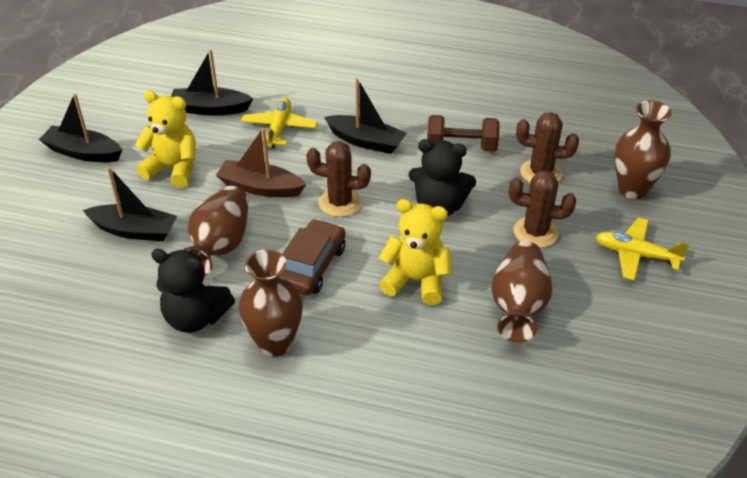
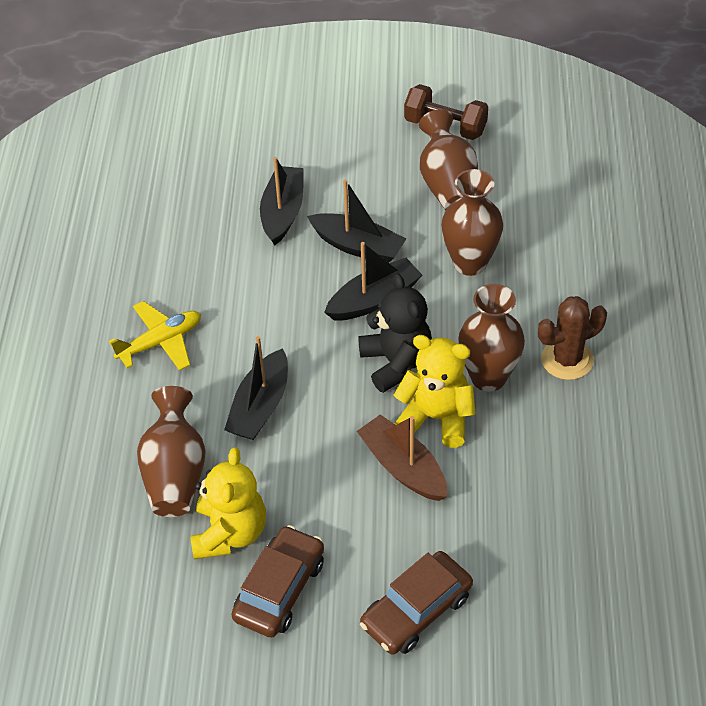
black teddy bear: 2 -> 1
brown cactus: 3 -> 1
brown car: 1 -> 2
yellow plane: 2 -> 1

